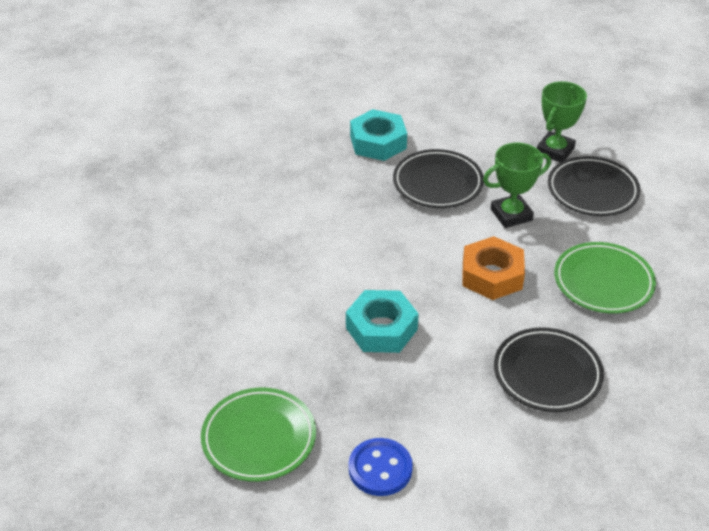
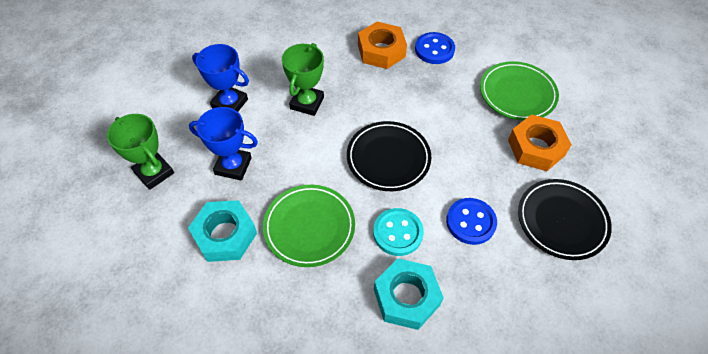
black plate: 3 -> 2
blue button: 1 -> 2
blue trophy: 0 -> 2
orange nut: 1 -> 2
turquoise button: 0 -> 1

